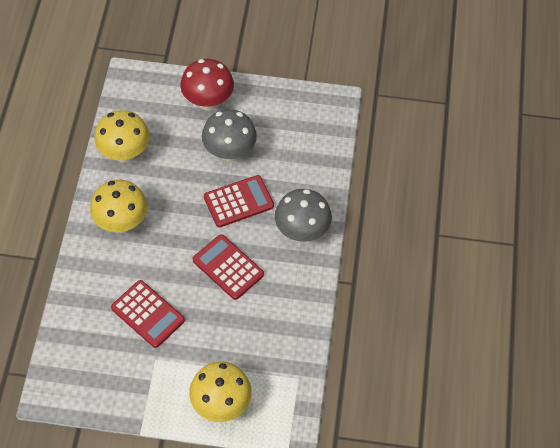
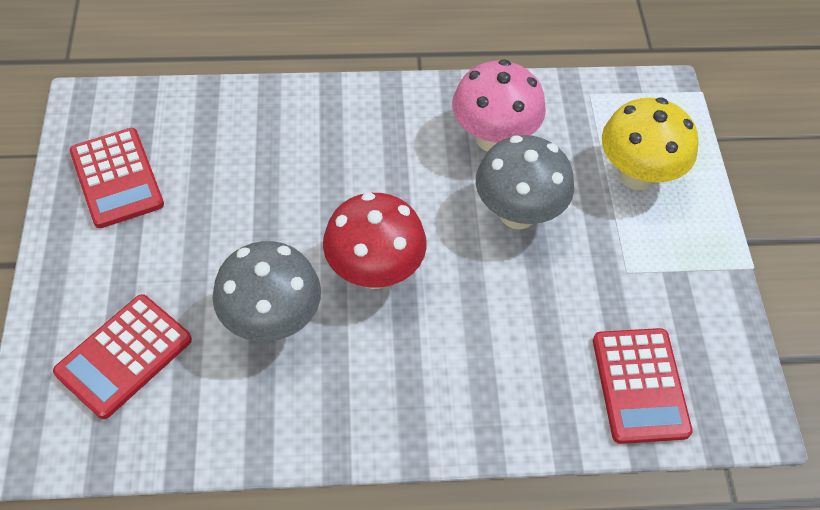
pink mushroom: 0 -> 1
yellow mushroom: 3 -> 1

